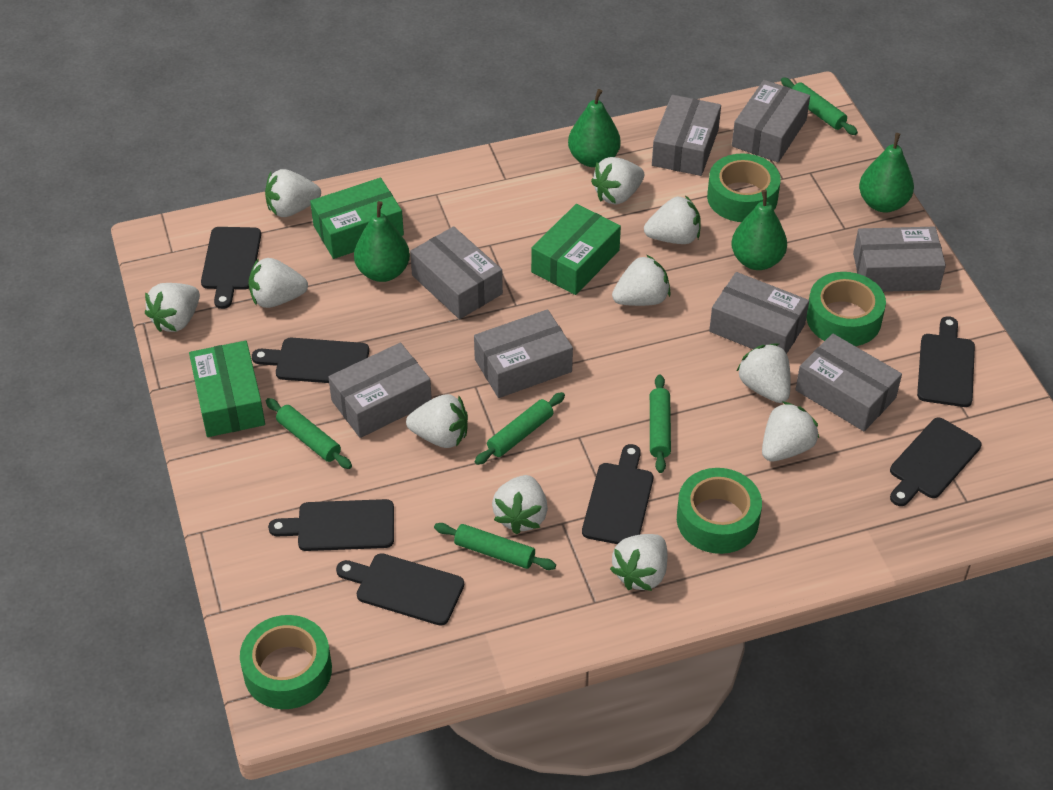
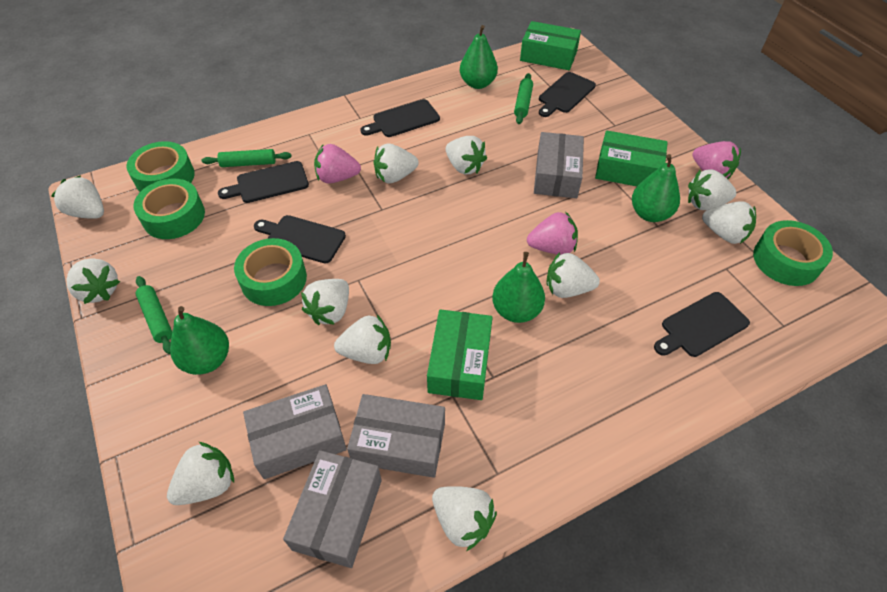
black cutting board: 7 -> 5
green rolling pin: 5 -> 3
grey box: 8 -> 4
pink strawberry: 0 -> 3

